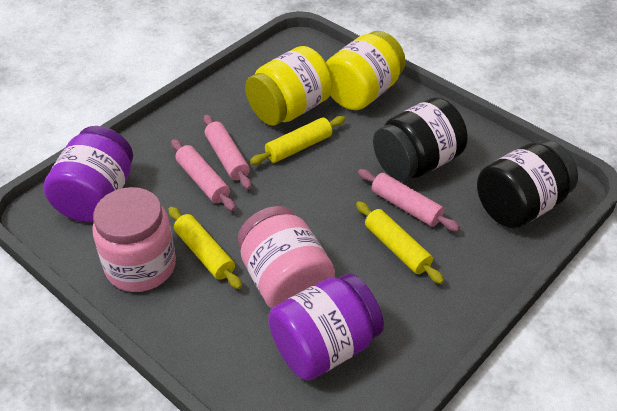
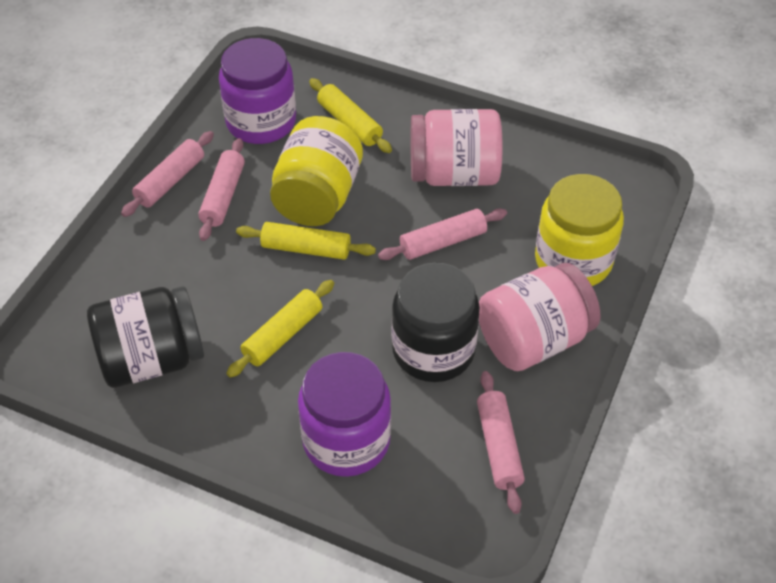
pink rolling pin: 3 -> 4

